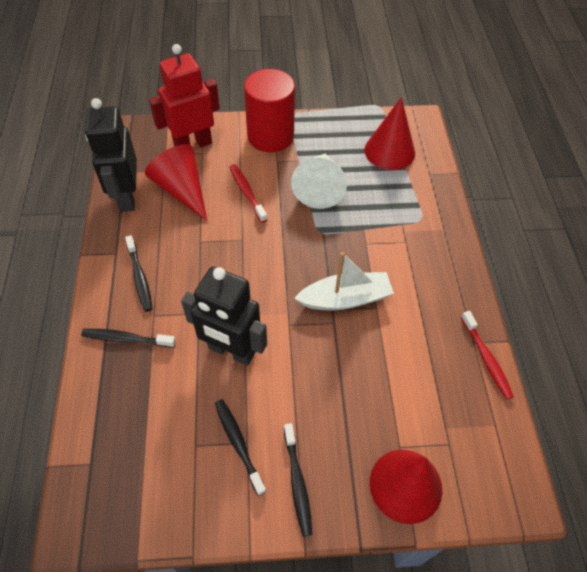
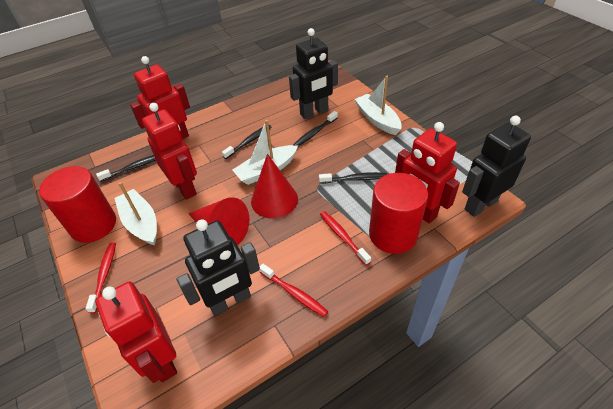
black robot: 2 -> 3
red cone: 3 -> 2
red cylinder: 1 -> 2
red robot: 1 -> 4
red toothbrush: 2 -> 3
white boat: 1 -> 3
white cone: 1 -> 0

